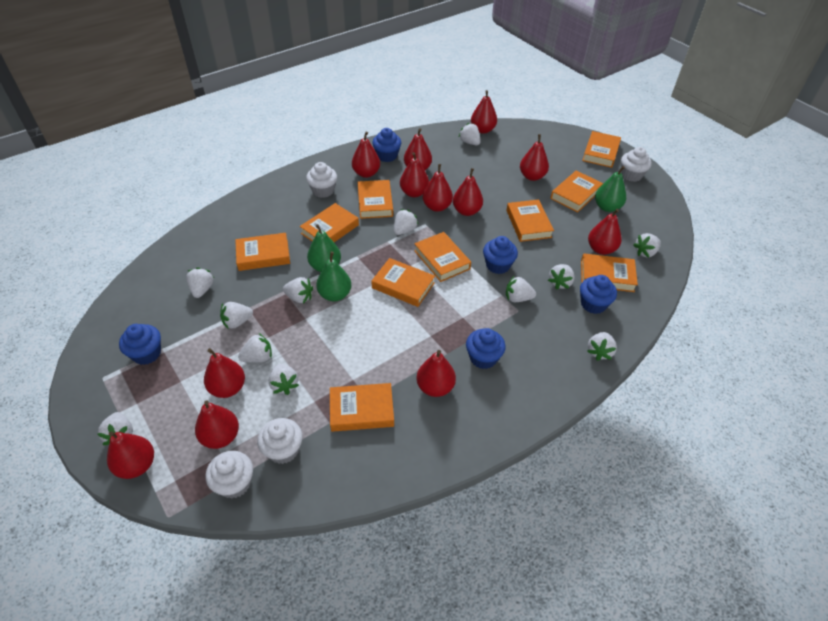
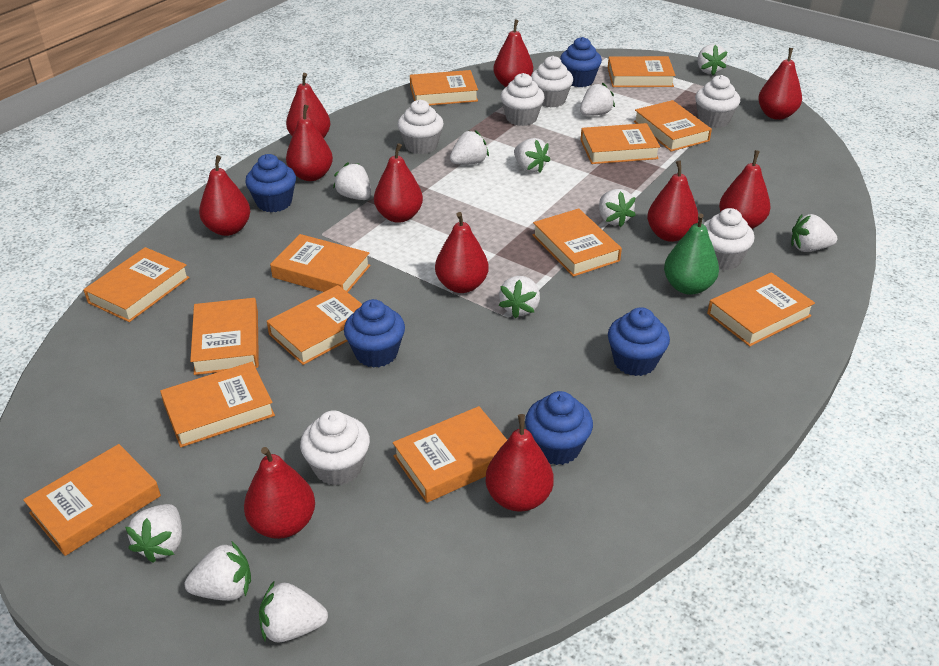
green pear: 3 -> 1
orange book: 10 -> 13
red pear: 12 -> 11
white cupcake: 4 -> 6
white strawberry: 12 -> 11

